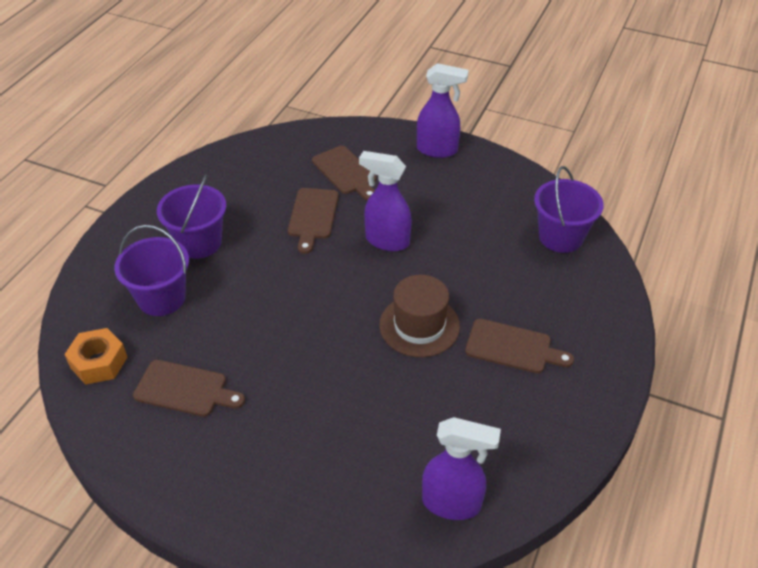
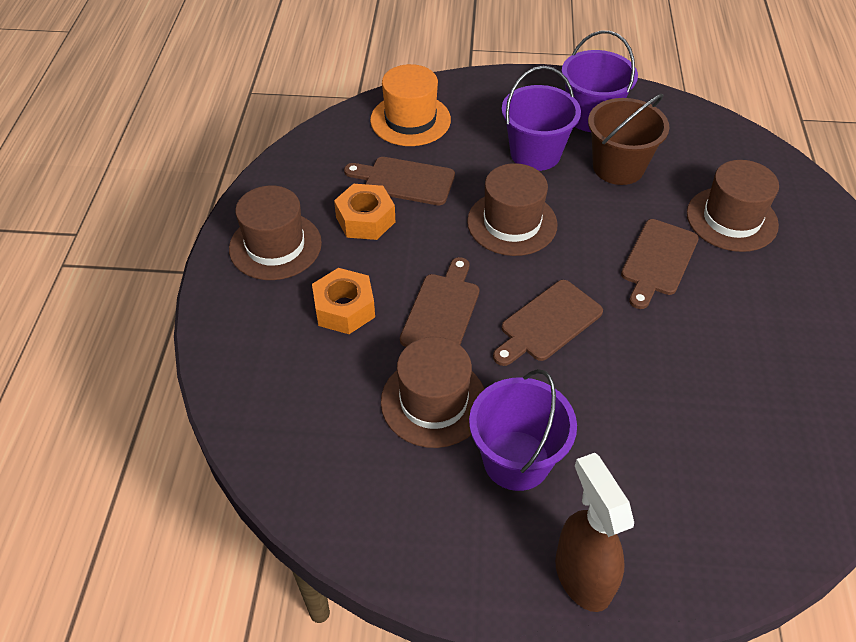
brown bucket: 0 -> 1
brown hat: 1 -> 4
brown spray bottle: 0 -> 1
orange hat: 0 -> 1
orange nut: 1 -> 2
purple spray bottle: 3 -> 0

